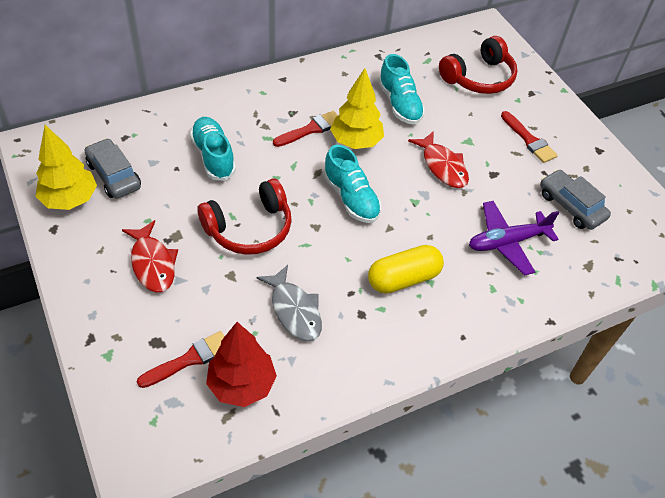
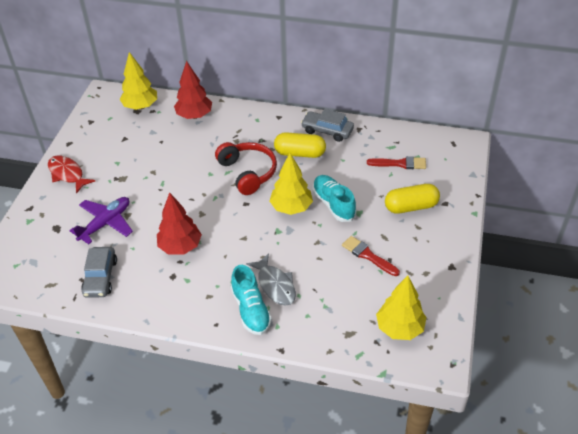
red brush: 3 -> 2
red fish: 2 -> 1
red headphones: 2 -> 1
red tree: 1 -> 2
turquoise shoe: 3 -> 2
yellow capsule: 1 -> 2
yellow tree: 2 -> 3

